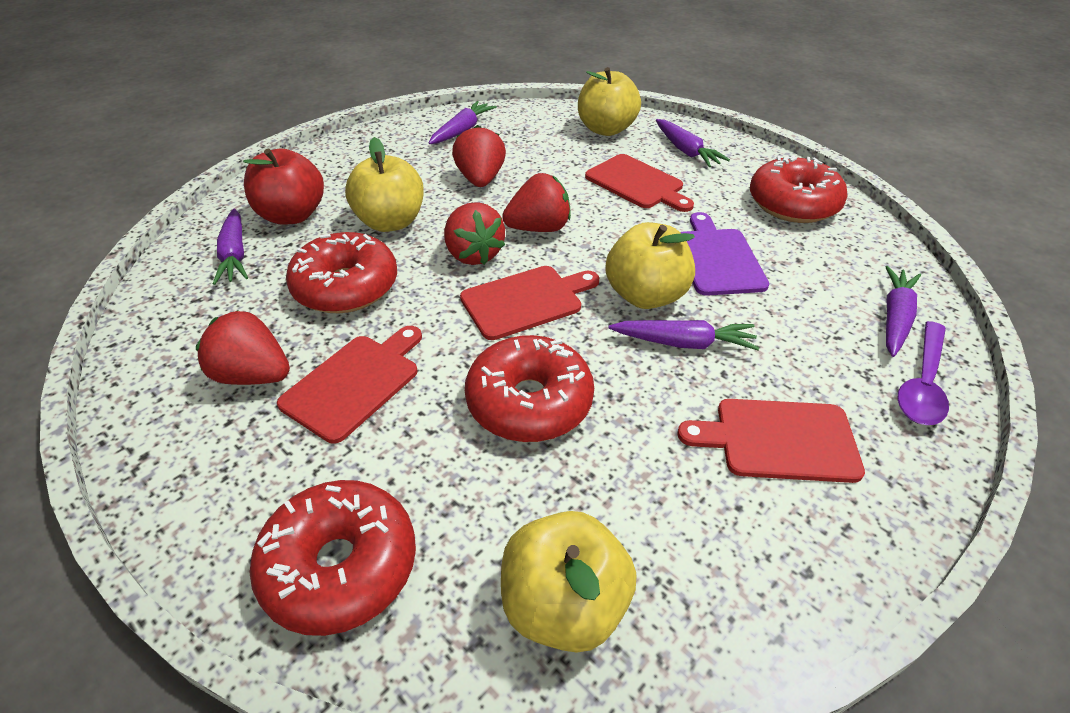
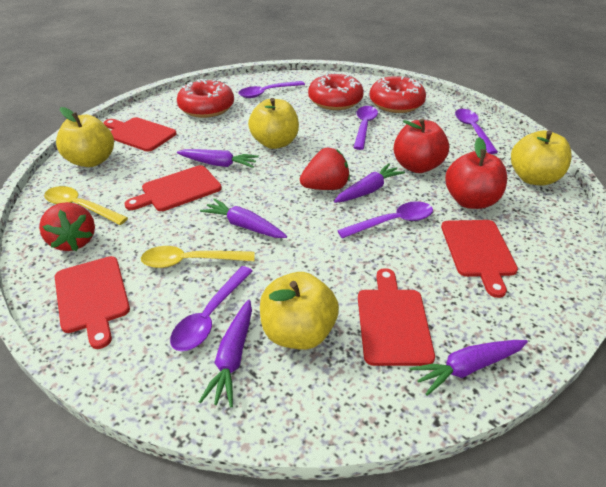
purple cutting board: 1 -> 0
purple spoon: 1 -> 5
red apple: 1 -> 2
red cutting board: 4 -> 5
red donut: 4 -> 3
red strawberry: 4 -> 2
yellow spoon: 0 -> 2

